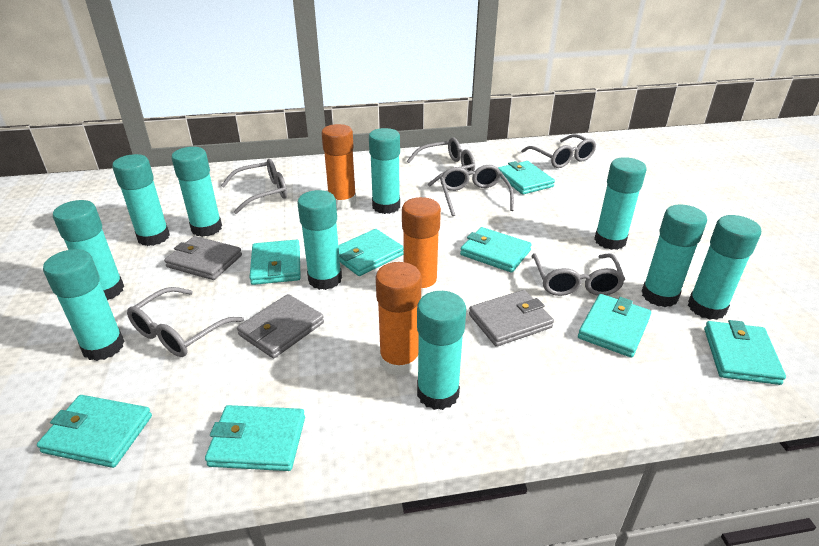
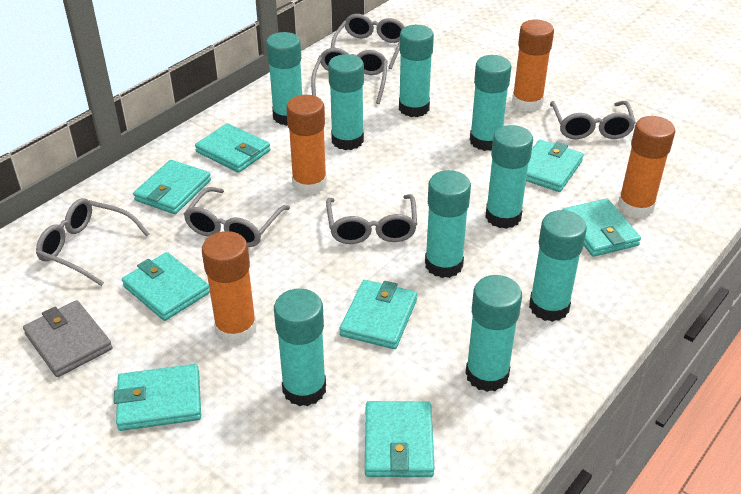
grey wallet: 3 -> 1
orange glue stick: 3 -> 4
turquoise glue stick: 10 -> 9

